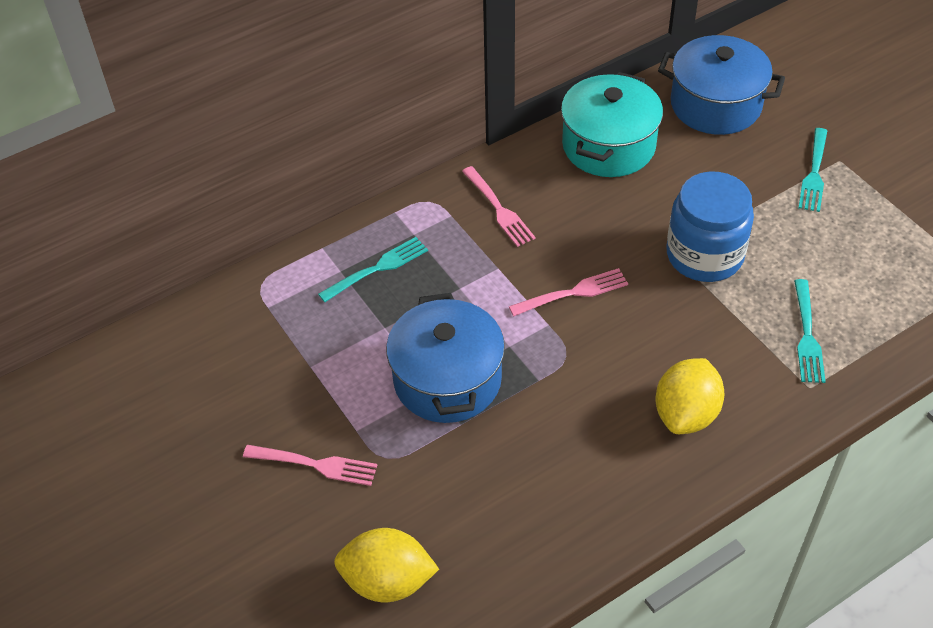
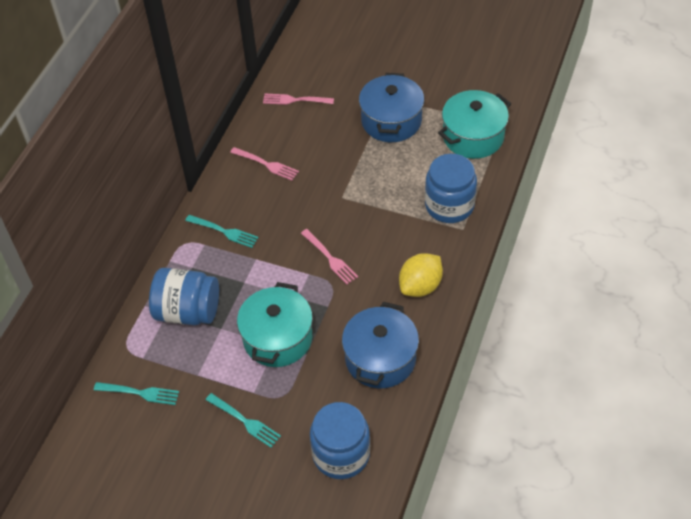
blue jar: 1 -> 3
turquoise pot: 1 -> 2
yellow lemon: 2 -> 1

